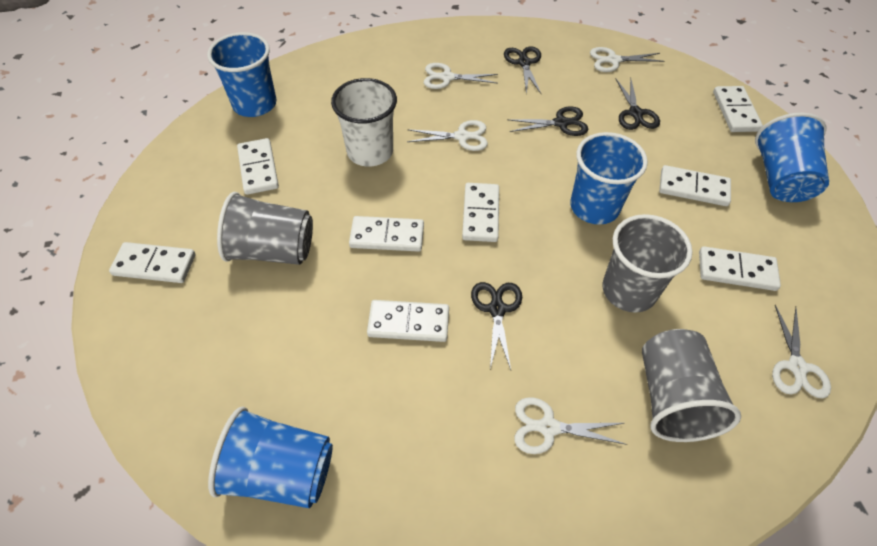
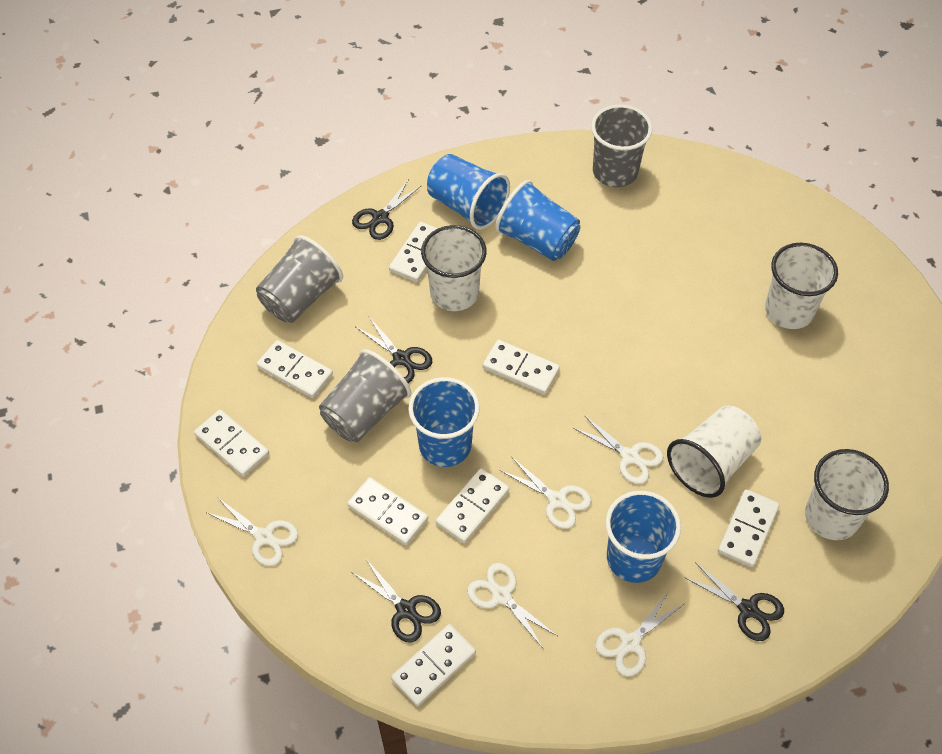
white cup: 1 -> 4

